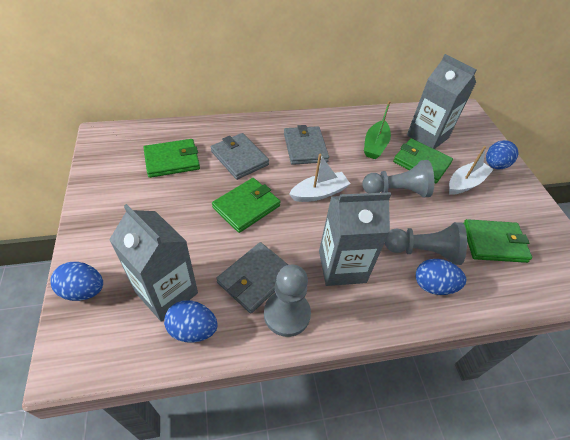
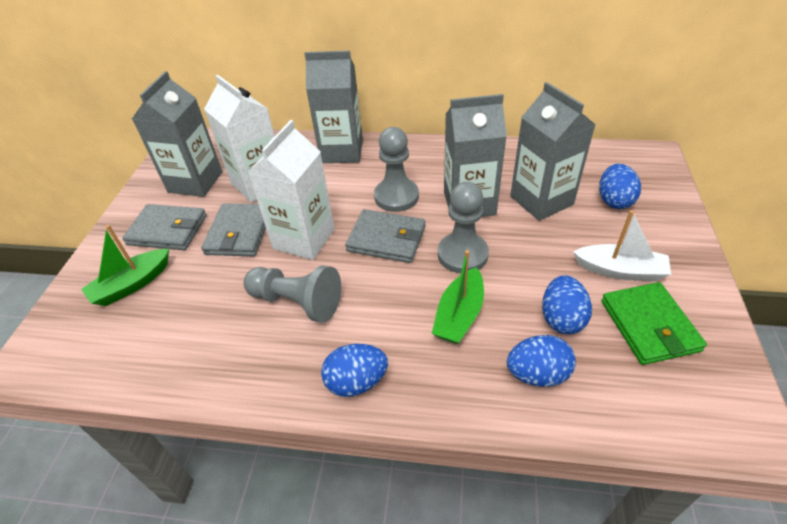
green boat: 1 -> 2
green wallet: 4 -> 1
grey carton: 3 -> 4
white boat: 2 -> 1
white carton: 0 -> 2

